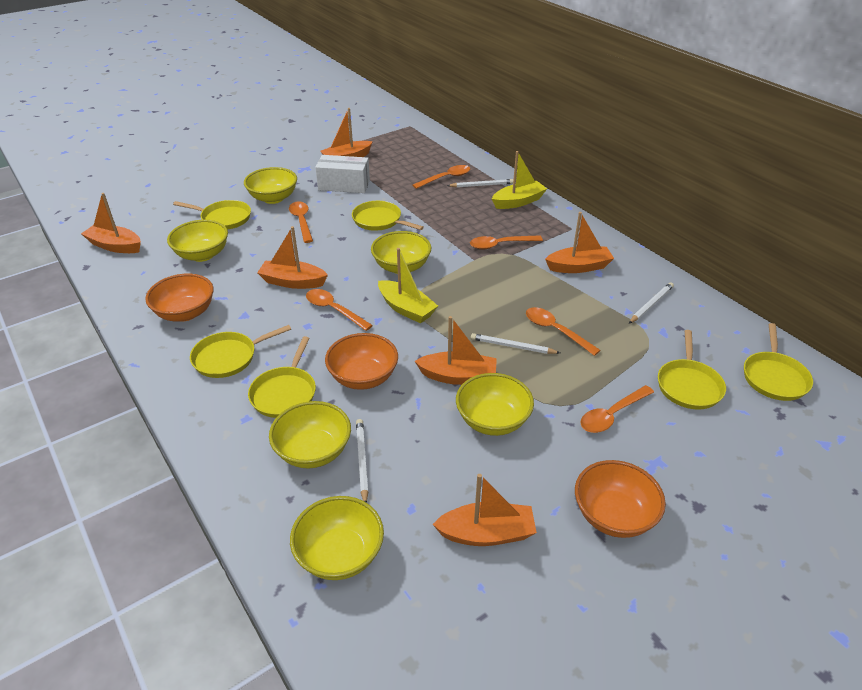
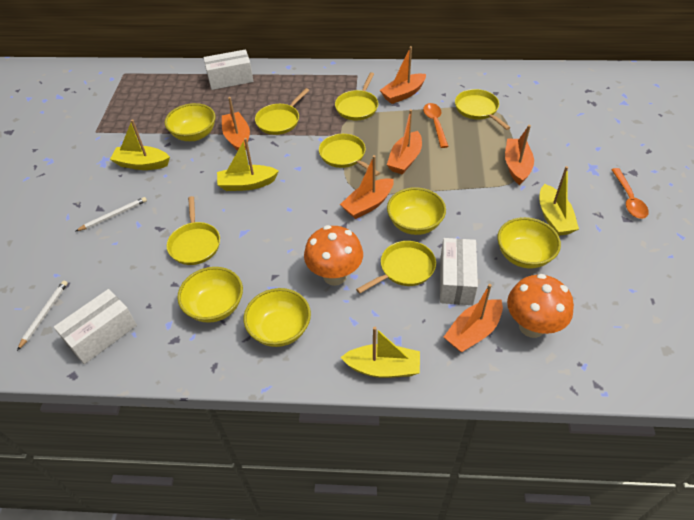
orange bowl: 3 -> 0
orange mushroom: 0 -> 2
orange spoon: 6 -> 2
white box: 1 -> 3
white pencil: 4 -> 2
yellow boat: 2 -> 4
yellow bowl: 6 -> 5

